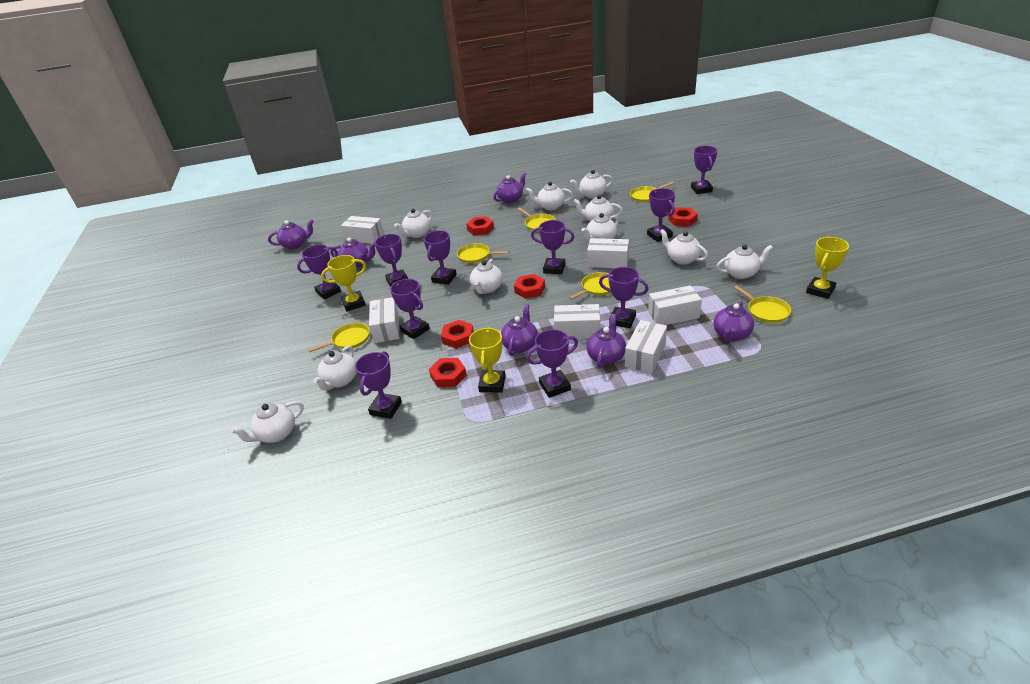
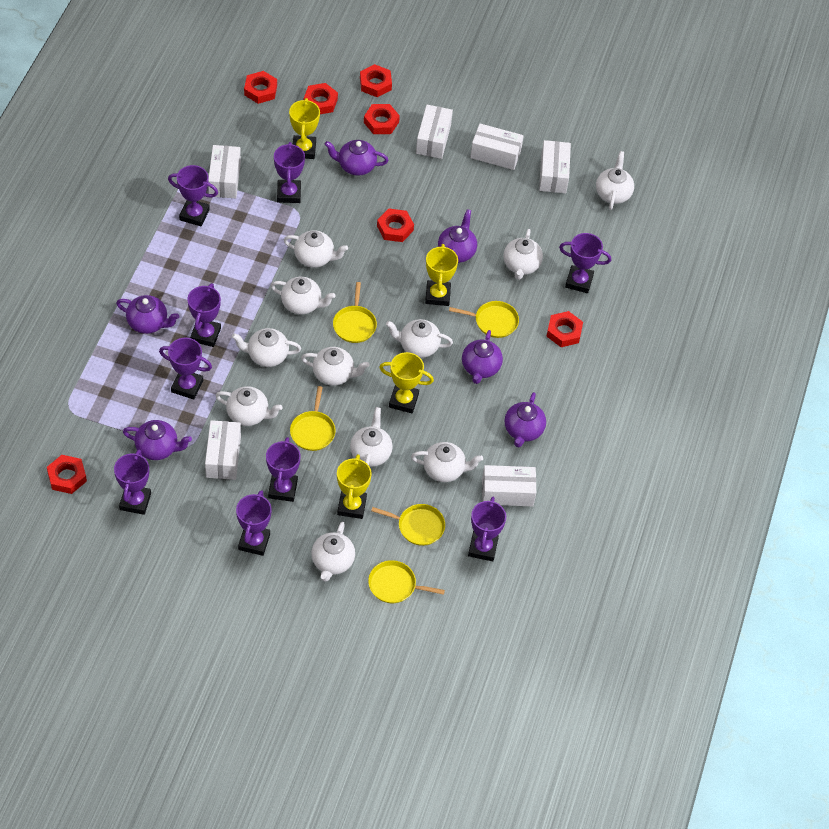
purple trophy: 10 -> 9
red nut: 5 -> 7
white teapot: 10 -> 11
yellow pan: 6 -> 5
yellow trophy: 3 -> 4

